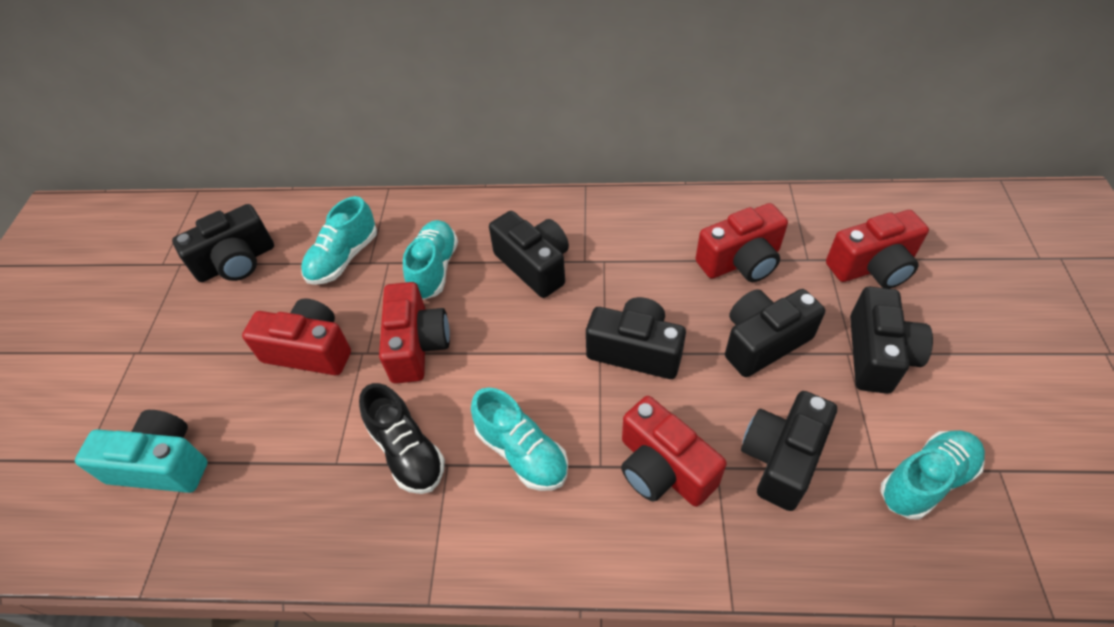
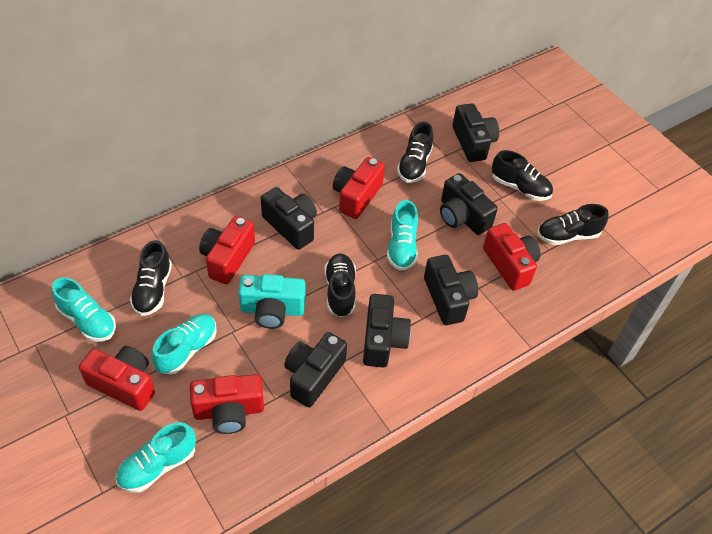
black shoe: 1 -> 5

